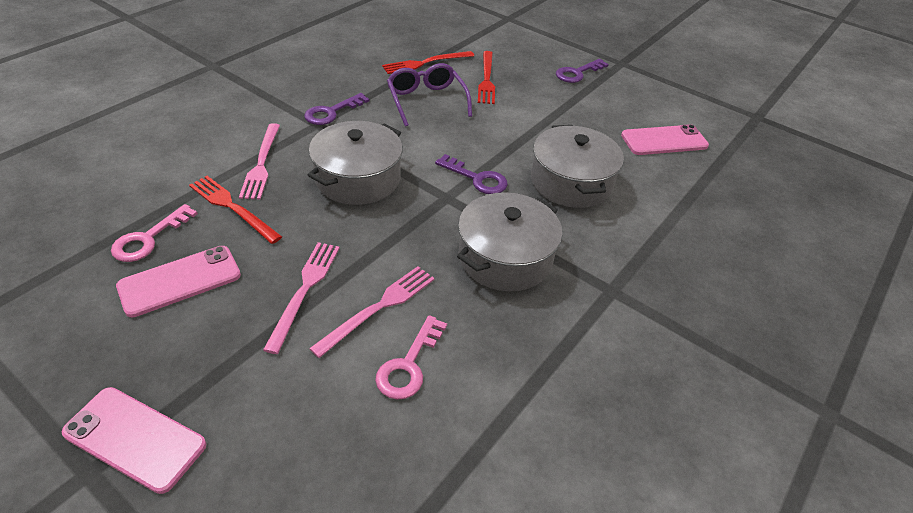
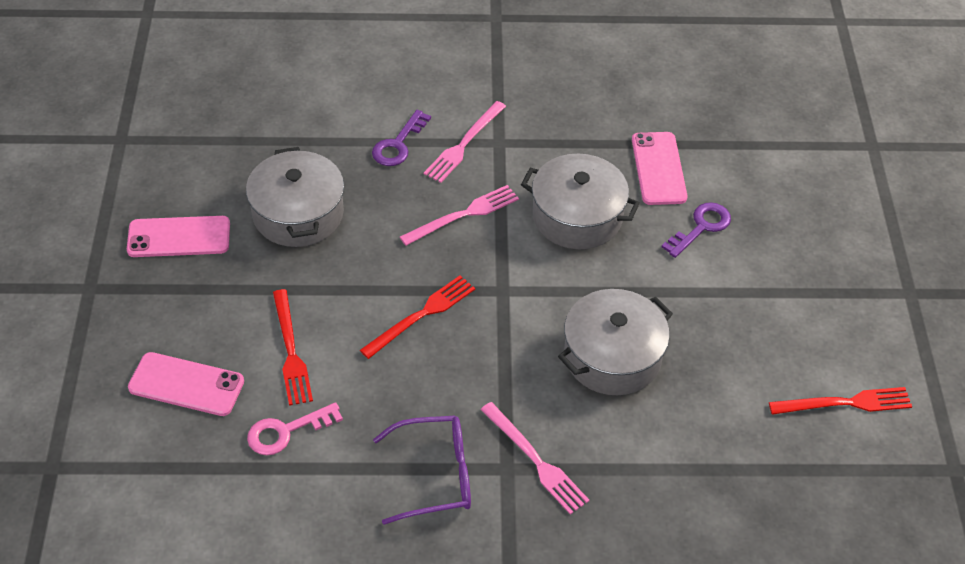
pink key: 2 -> 1
purple key: 3 -> 2

